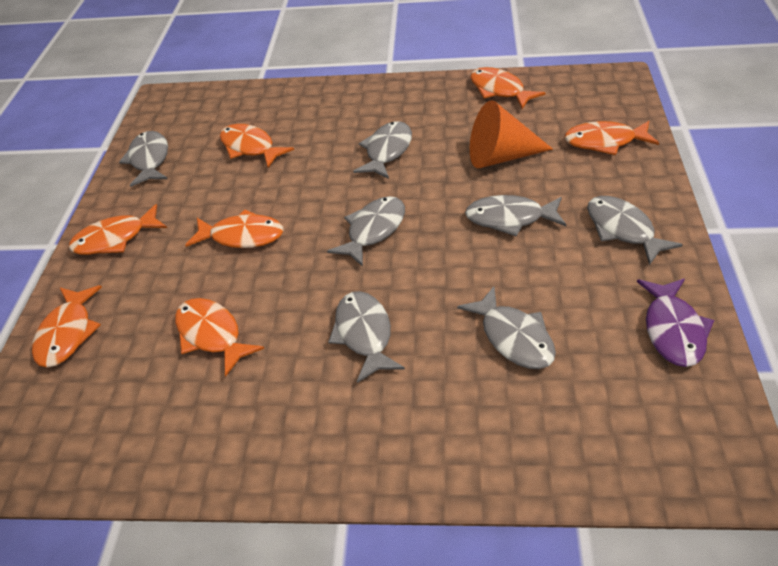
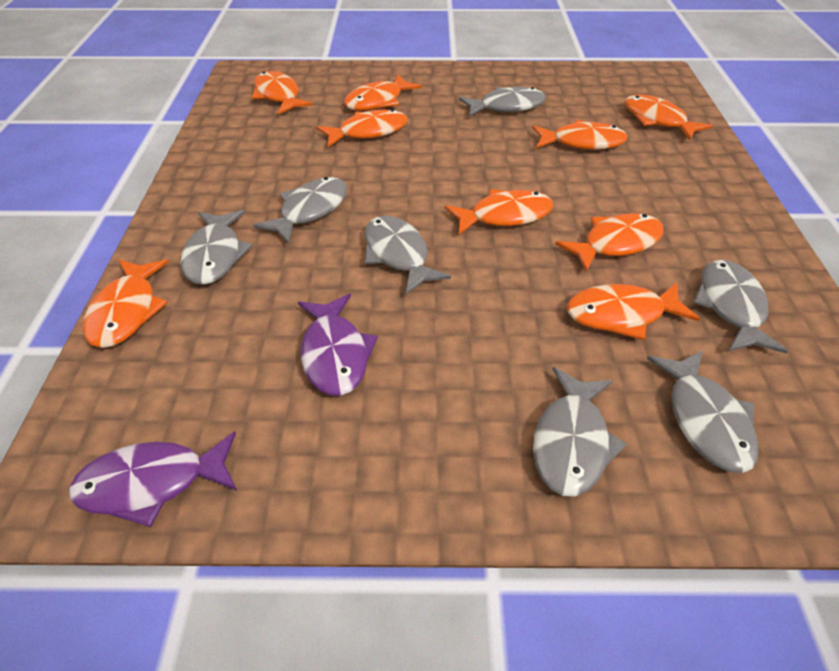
orange cone: 1 -> 0
orange fish: 7 -> 9
purple fish: 1 -> 2

